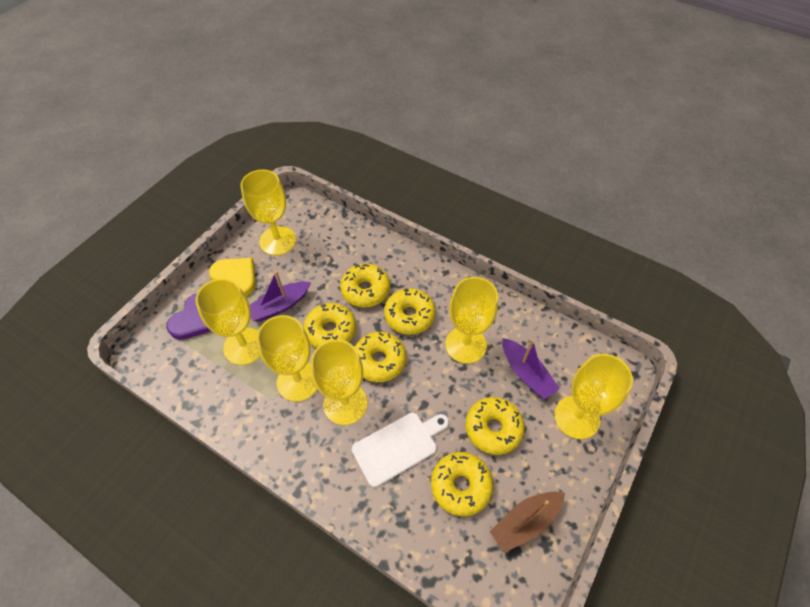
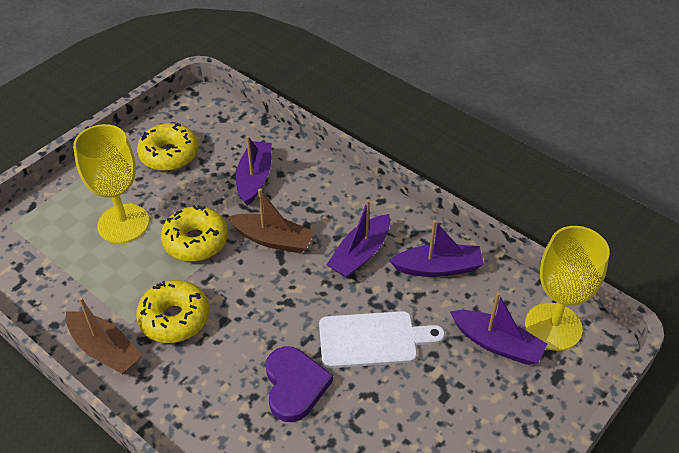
brown boat: 1 -> 2
purple boat: 2 -> 4
yellow donut: 6 -> 3
yellow goblet: 6 -> 2
yellow heart: 1 -> 0

